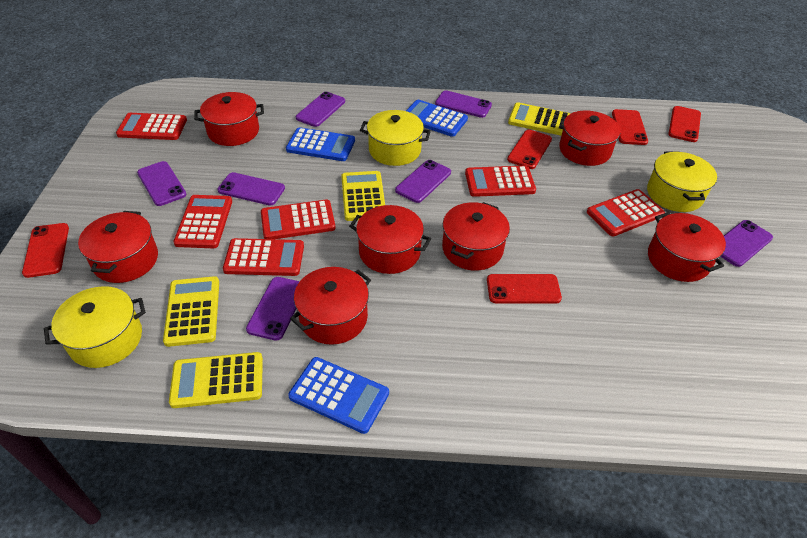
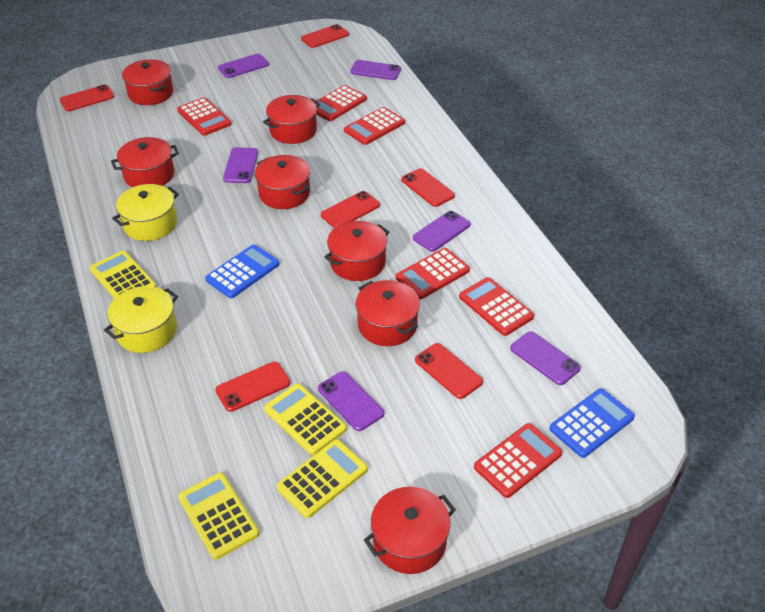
blue calculator: 3 -> 2
purple phone: 7 -> 6
red phone: 5 -> 6
yellow pot: 3 -> 2

